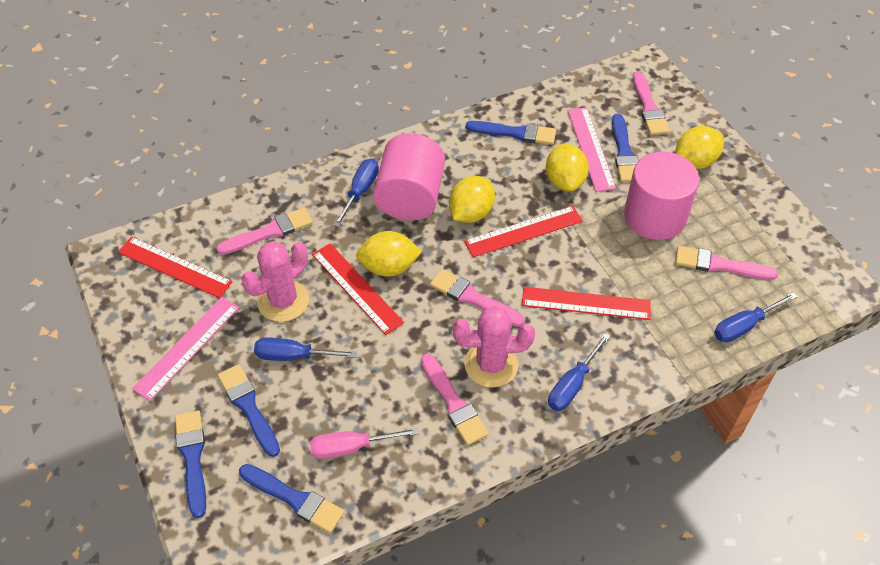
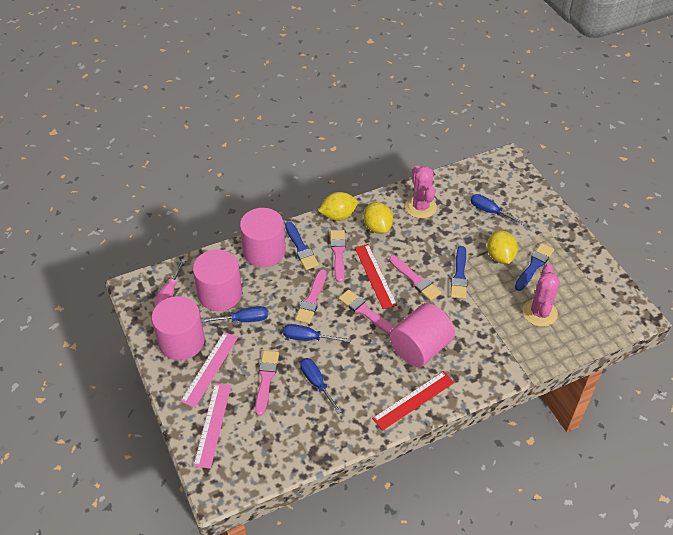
blue brush: 5 -> 3
pink cylinder: 2 -> 4
red ruler: 4 -> 2
yellow lemon: 4 -> 3

